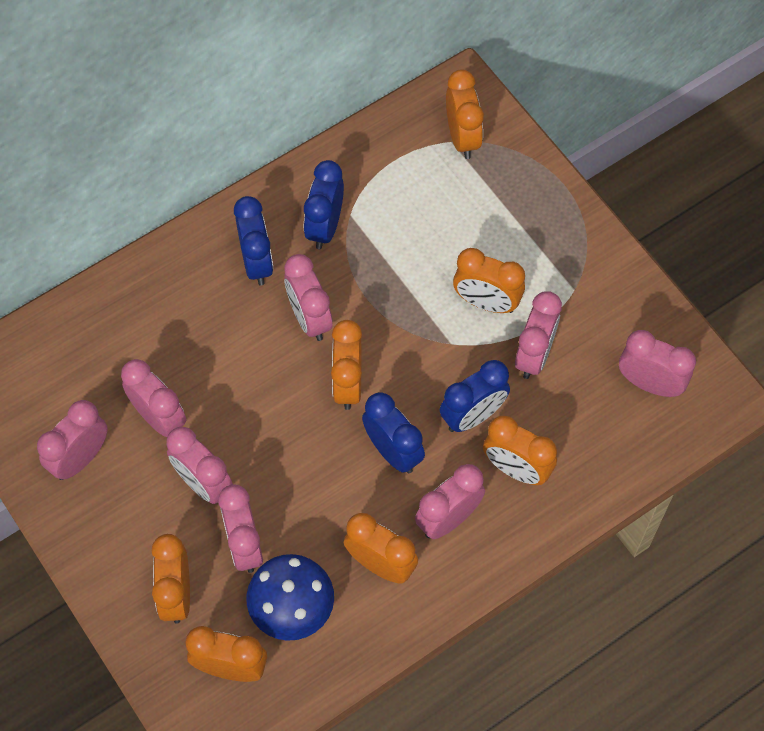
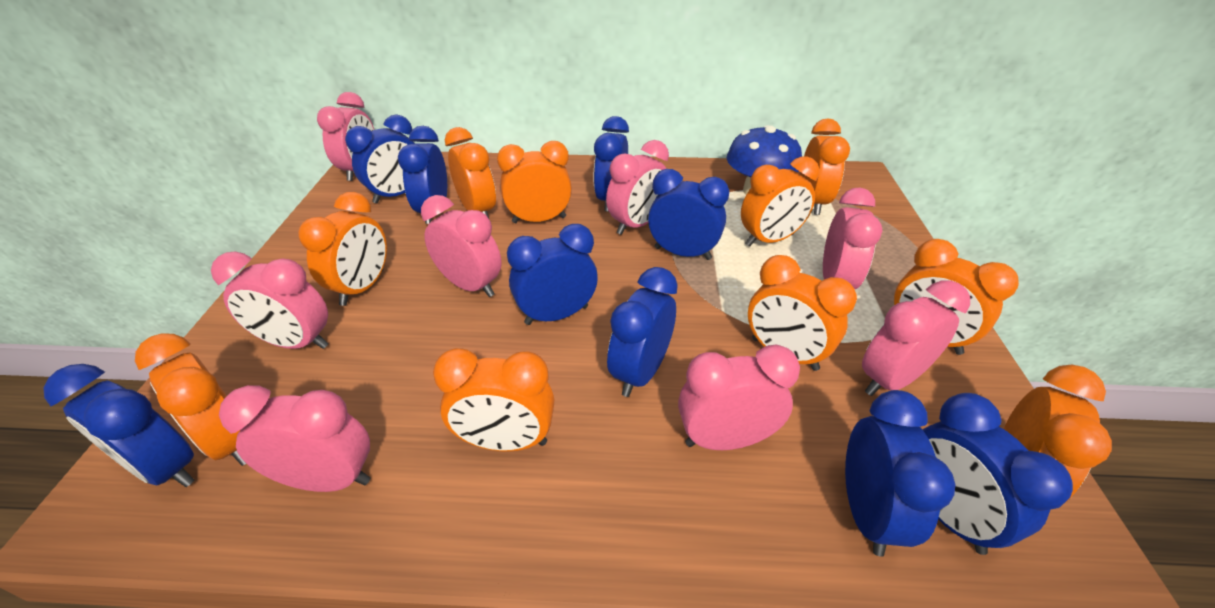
blue clock: 4 -> 9
orange clock: 7 -> 10

